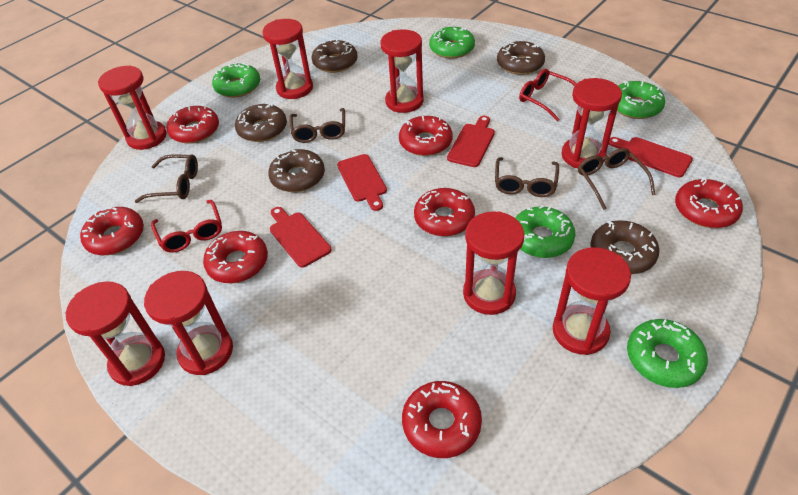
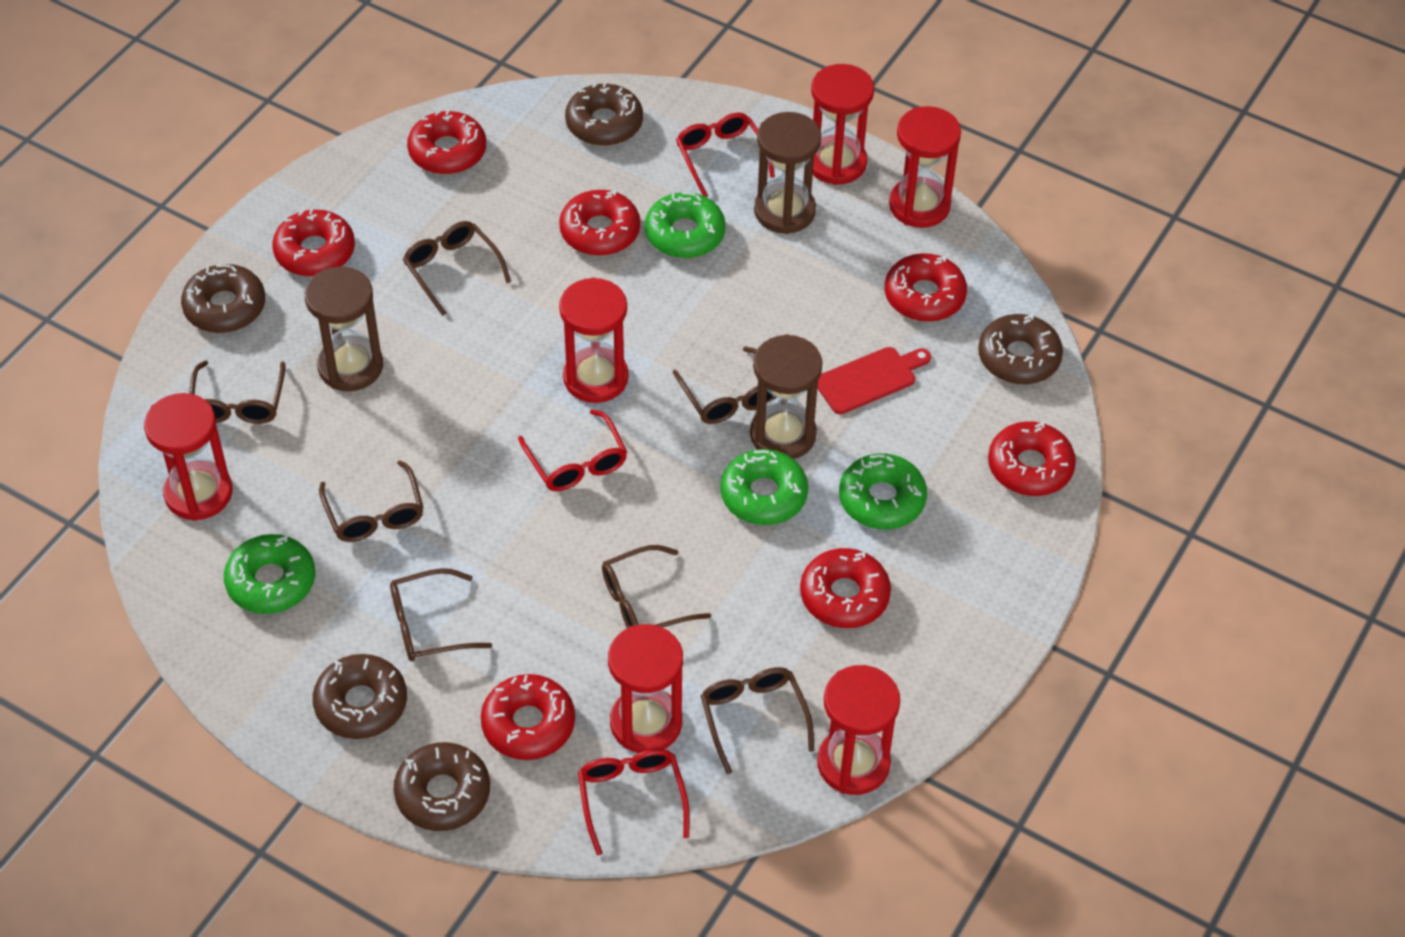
brown glasses: 4 -> 7
brown hourglass: 0 -> 3
green donut: 5 -> 4
red cutting board: 4 -> 1
red glasses: 2 -> 3
red hourglass: 8 -> 6

